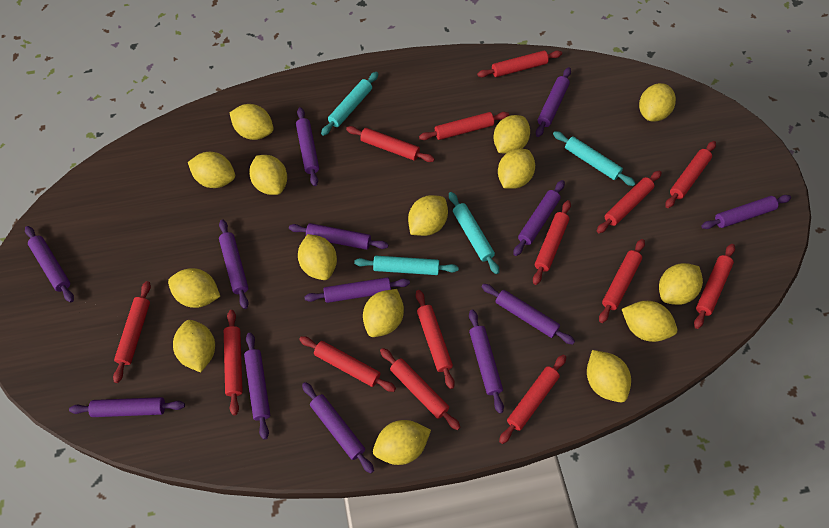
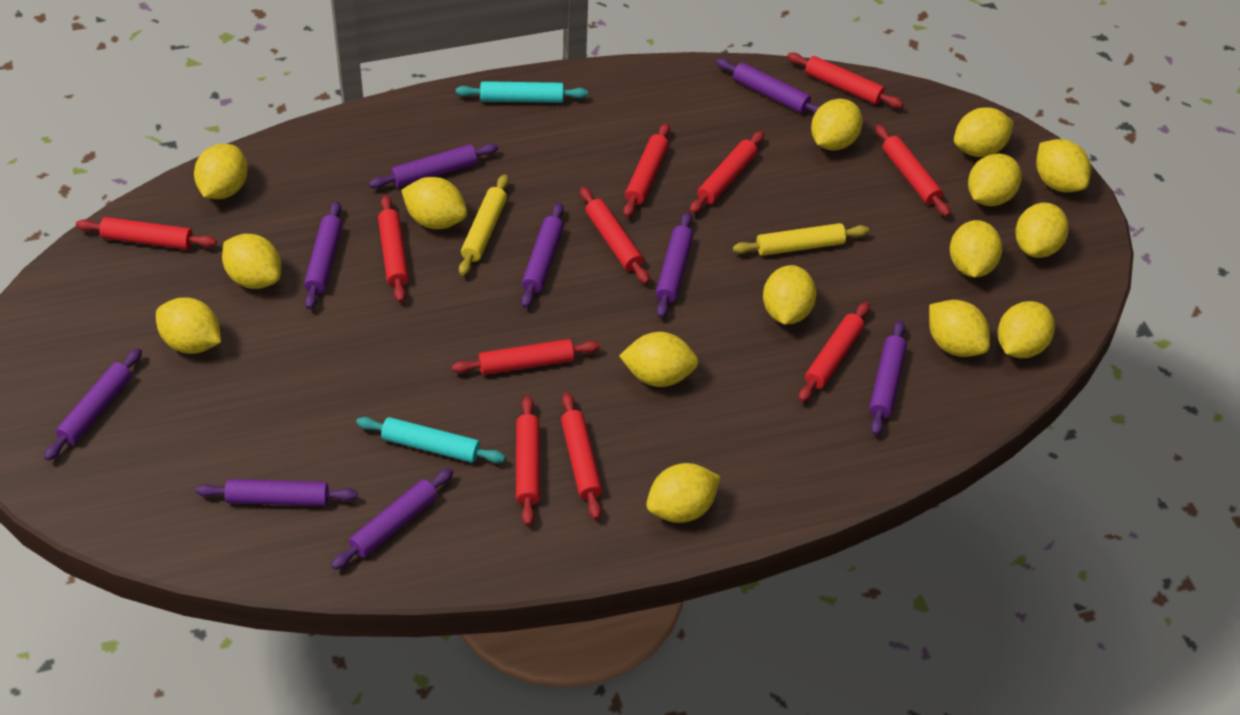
purple rolling pin: 13 -> 9
red rolling pin: 14 -> 11
turquoise rolling pin: 4 -> 2
yellow rolling pin: 0 -> 2

